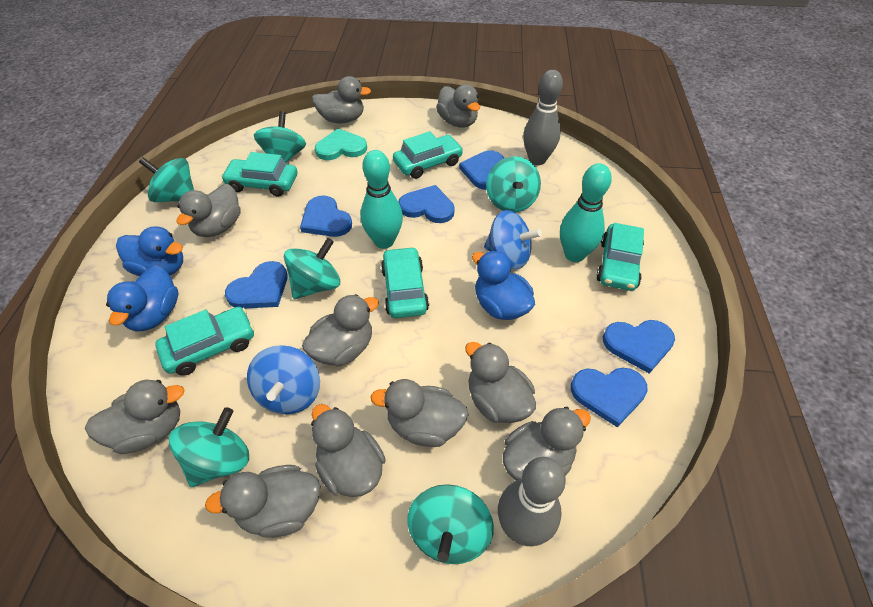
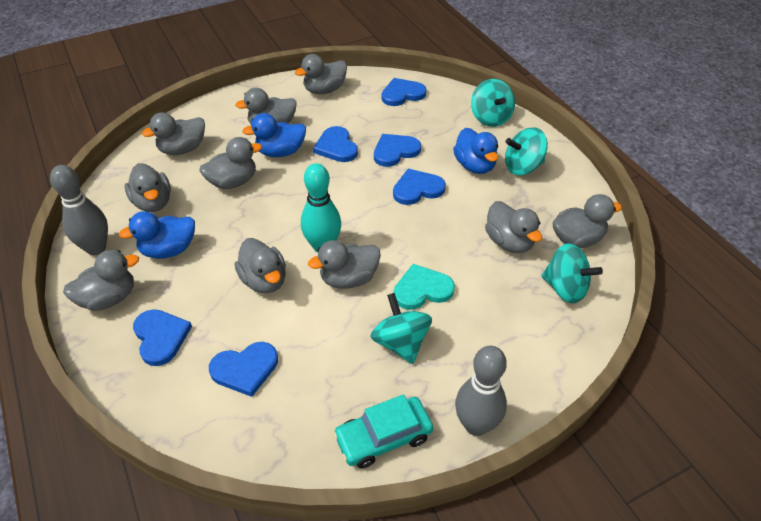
blue spinning top: 2 -> 0
turquoise bowling pin: 2 -> 1
turquoise car: 5 -> 1
turquoise spinning top: 6 -> 4

